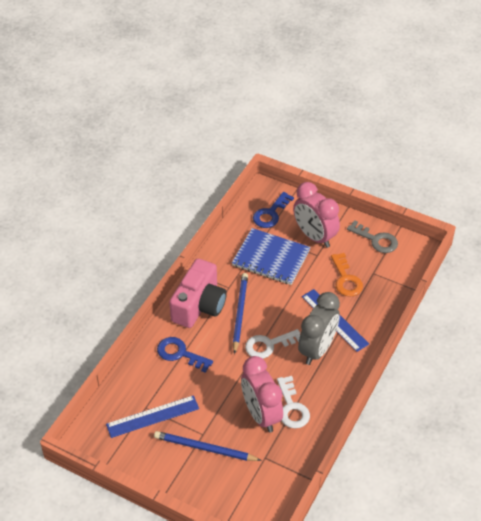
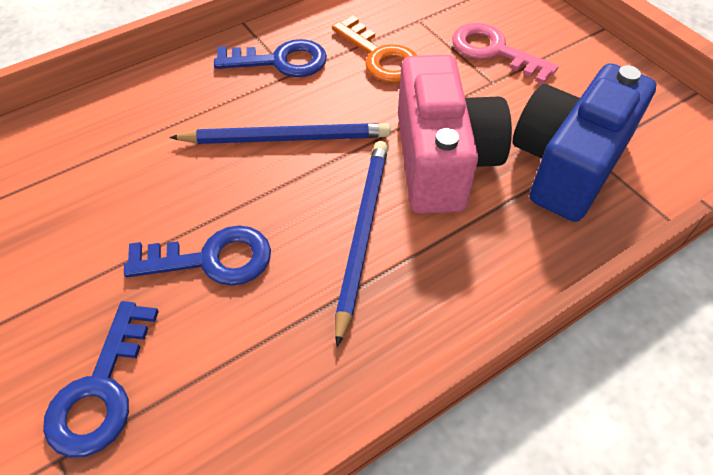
blue camera: 0 -> 1
blue key: 2 -> 3
blue notebook: 1 -> 0
blue ruler: 2 -> 0
grey clock: 1 -> 0
grey key: 1 -> 0
pink clock: 2 -> 0
pink key: 0 -> 1
white key: 2 -> 0

